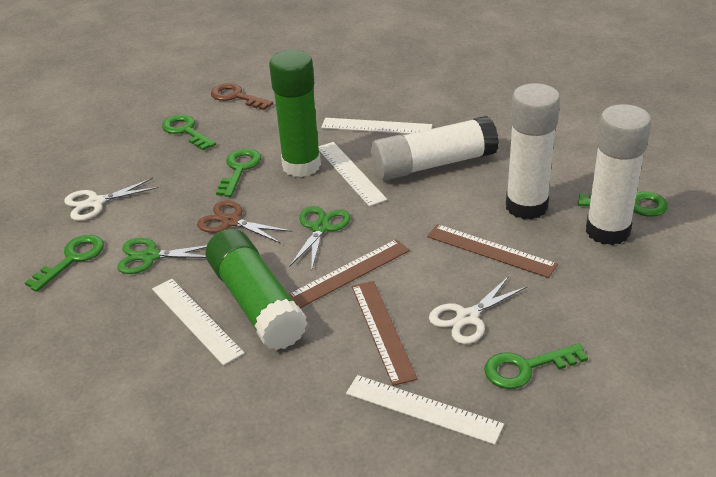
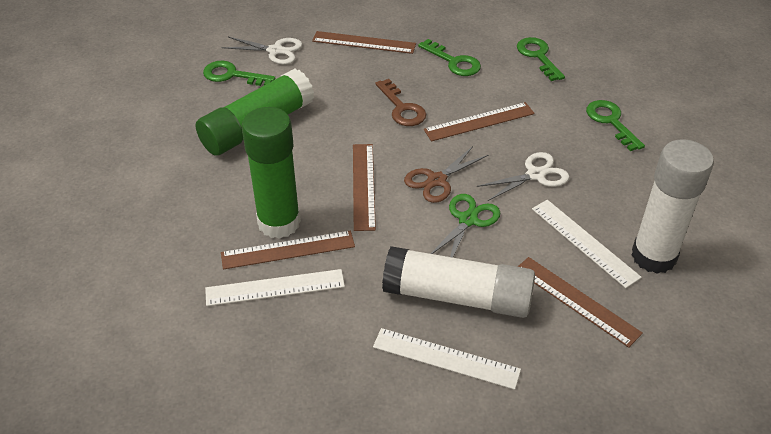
brown ruler: 3 -> 5
green key: 5 -> 4
green scissors: 2 -> 1
white glue stick: 3 -> 2
white ruler: 4 -> 3

